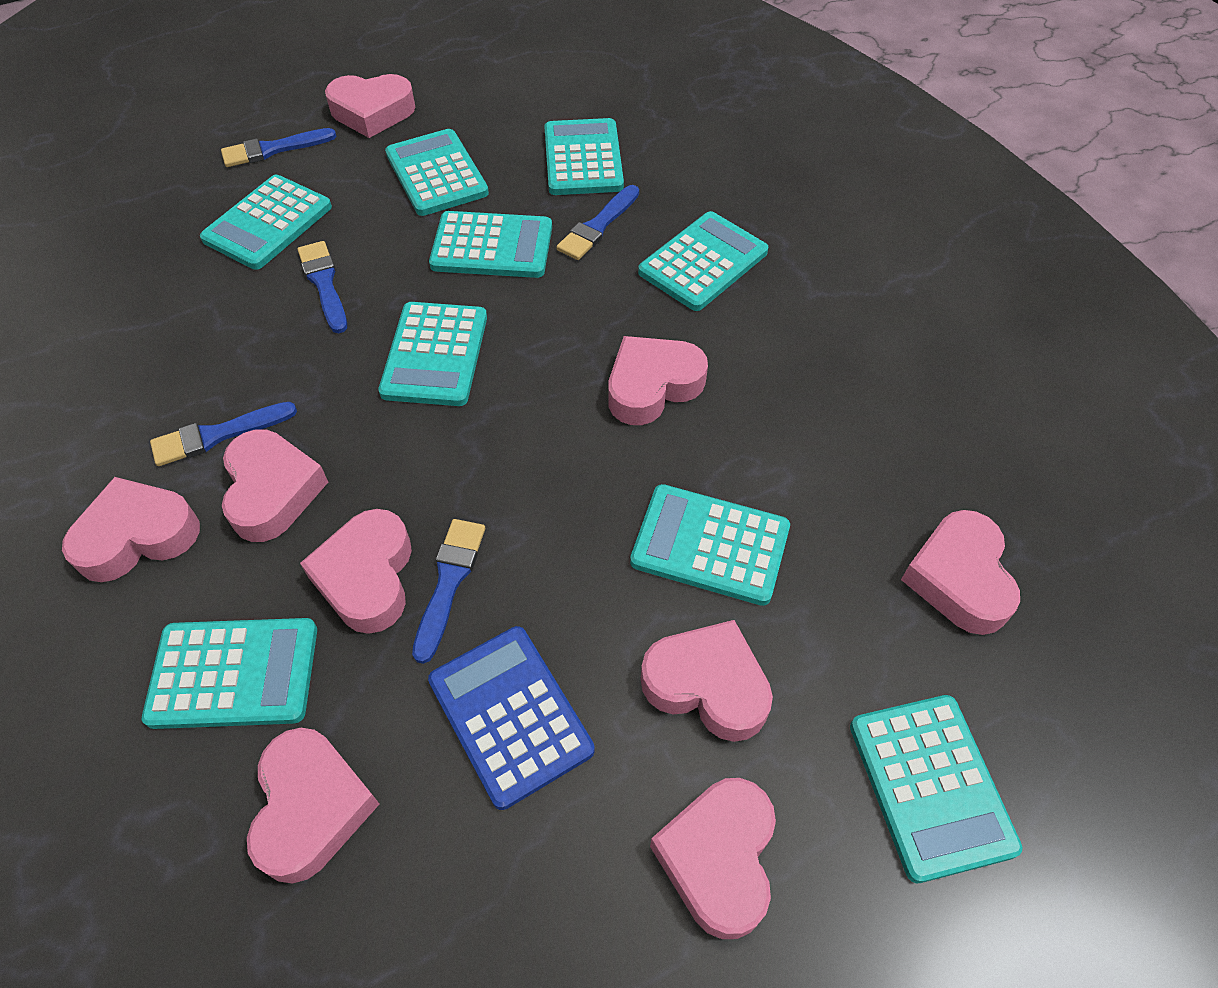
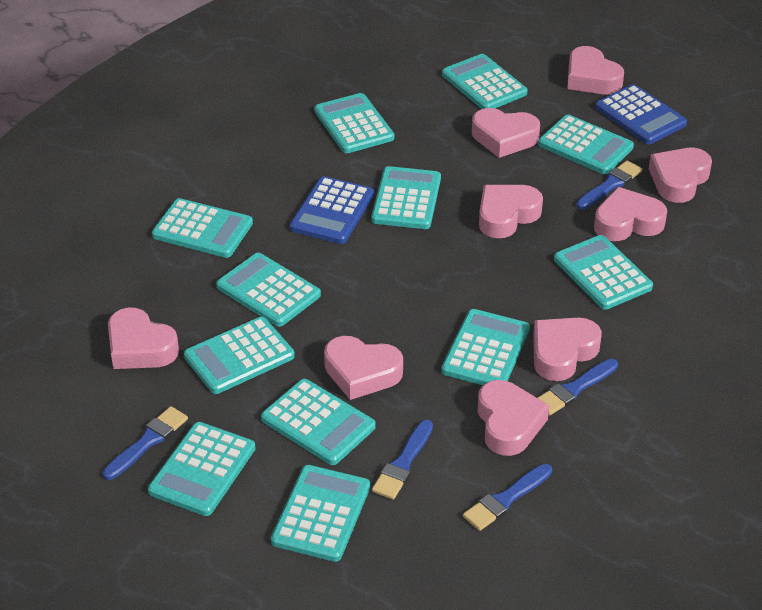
blue calculator: 1 -> 2
turquoise calculator: 9 -> 12

